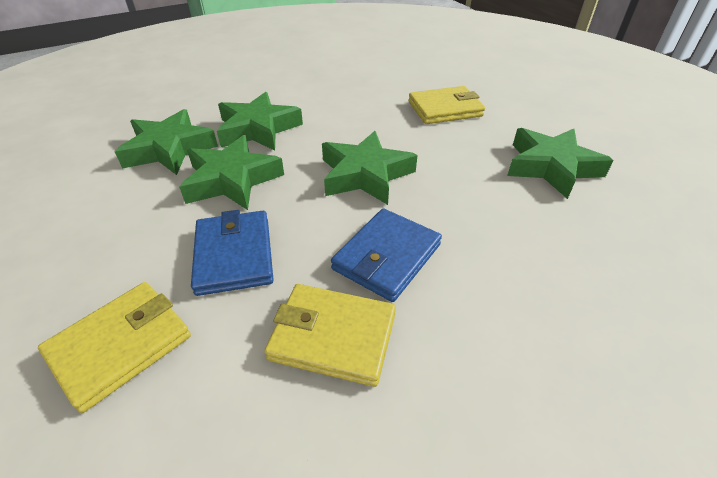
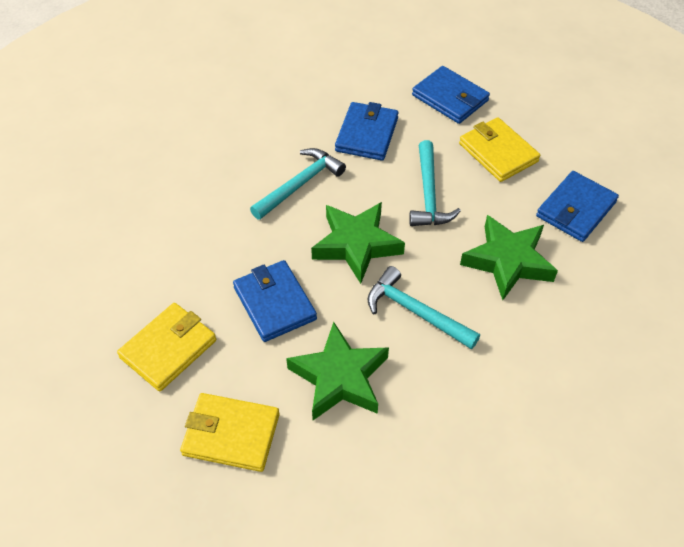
blue wallet: 2 -> 4
green star: 5 -> 3
turquoise hammer: 0 -> 3

